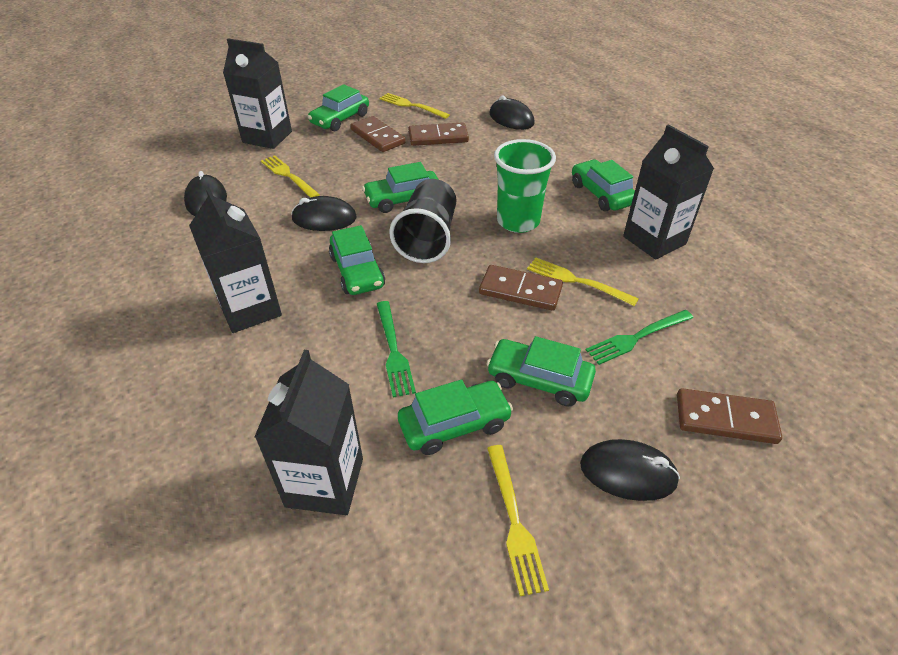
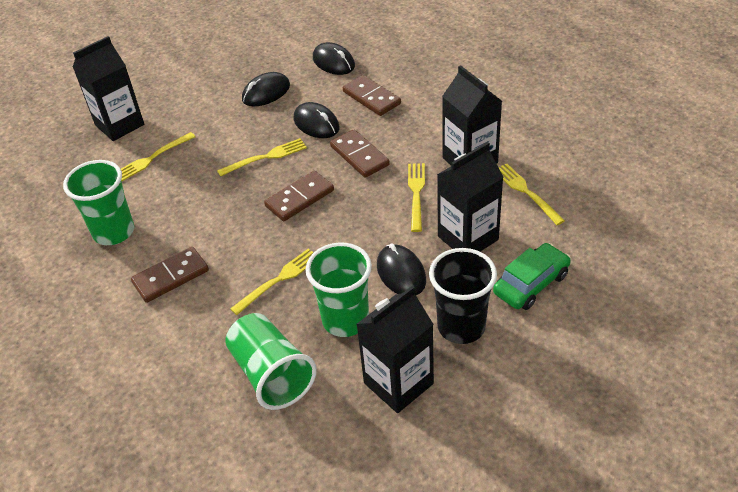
green car: 6 -> 1
green cup: 1 -> 3
green fork: 2 -> 0
yellow fork: 4 -> 5

